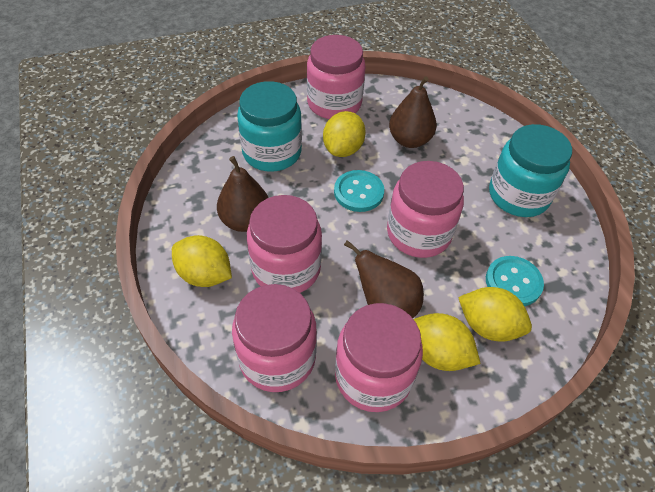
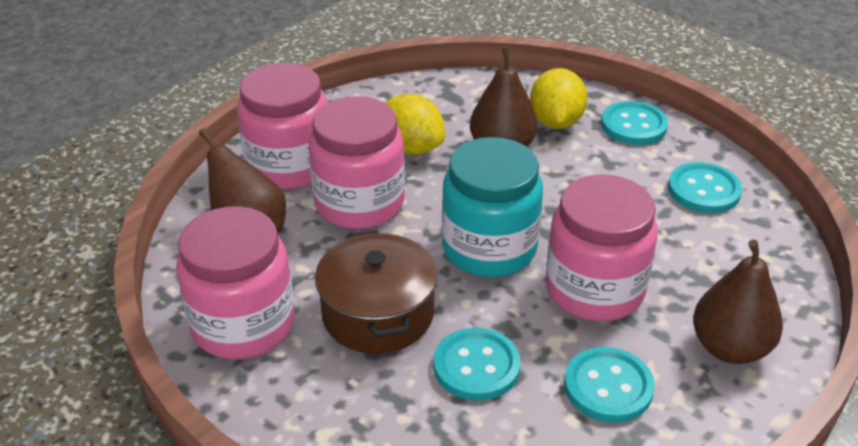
brown pot: 0 -> 1
pink jar: 5 -> 4
turquoise button: 2 -> 4
turquoise jar: 2 -> 1
yellow lemon: 4 -> 2

